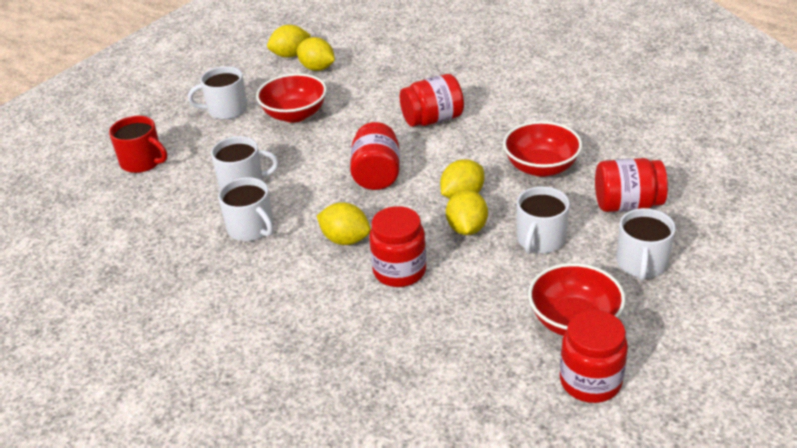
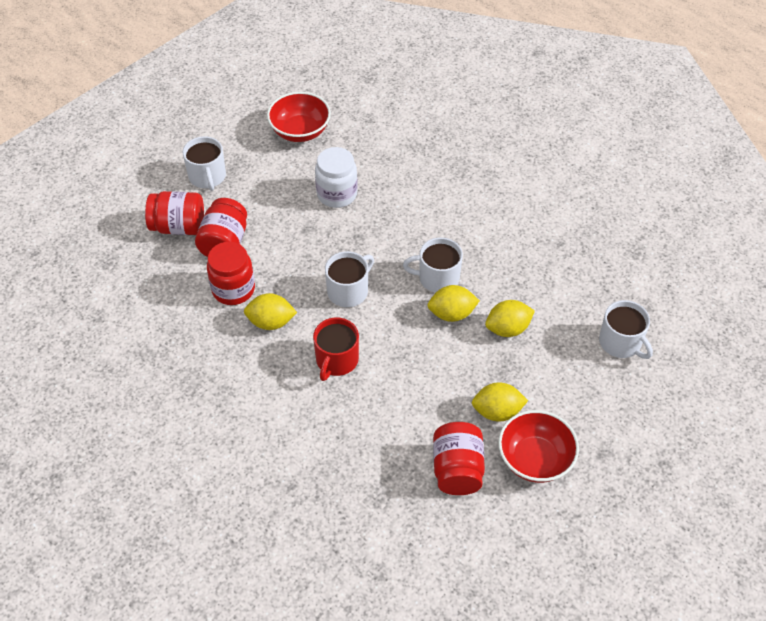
red bowl: 3 -> 2
red jar: 5 -> 4
white jar: 0 -> 1
white mug: 5 -> 4
yellow lemon: 5 -> 4

